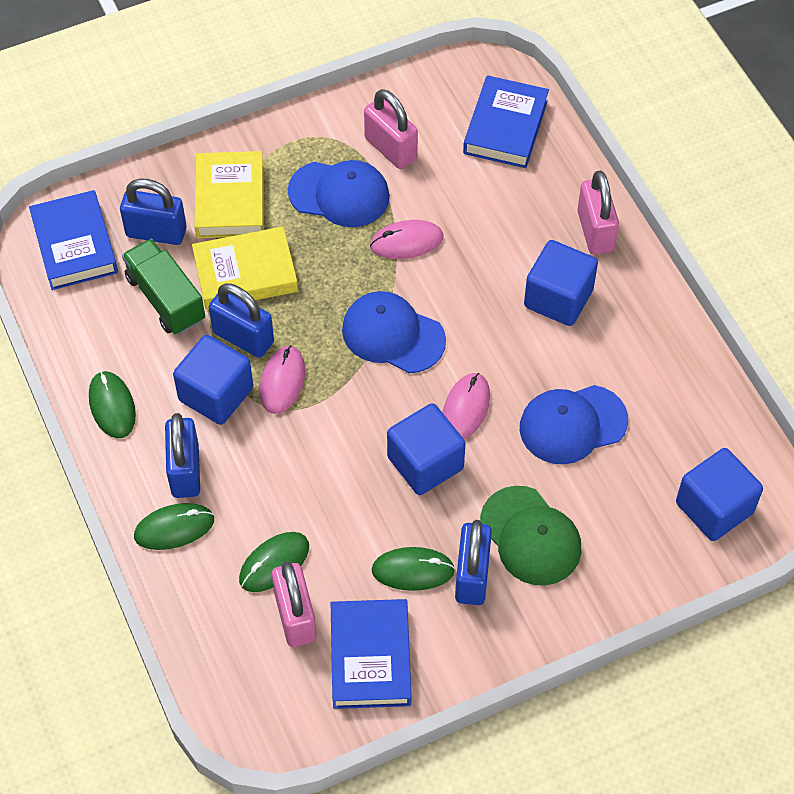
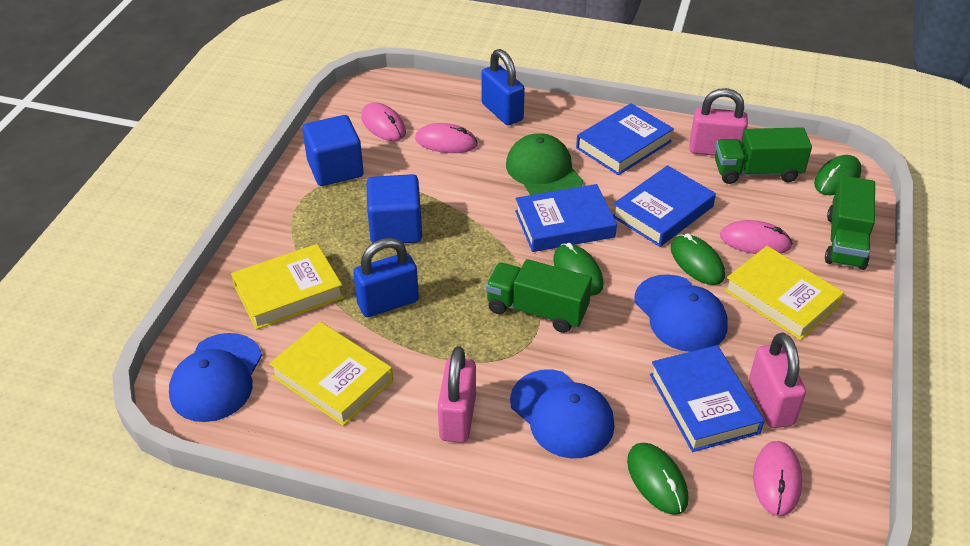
blue book: 3 -> 4
blue cube: 4 -> 2
blue padlock: 4 -> 2
green truck: 1 -> 3
pink mouse: 3 -> 4
yellow book: 2 -> 3

